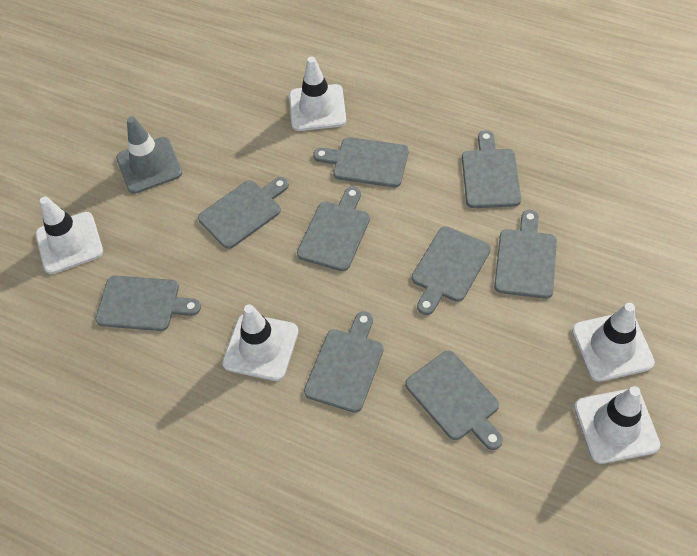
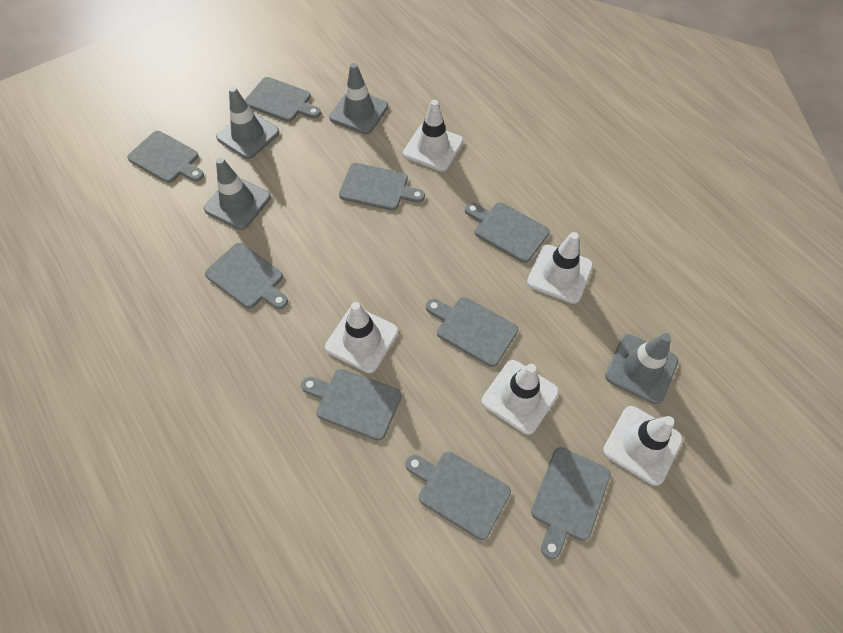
grey traffic cone: 1 -> 4

